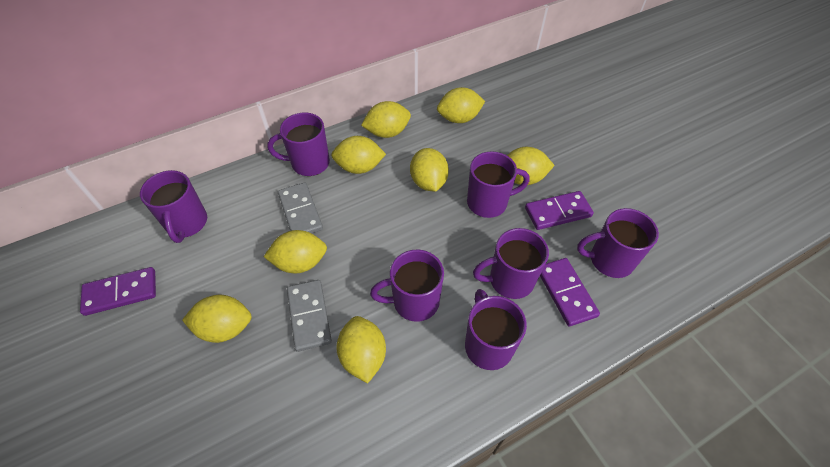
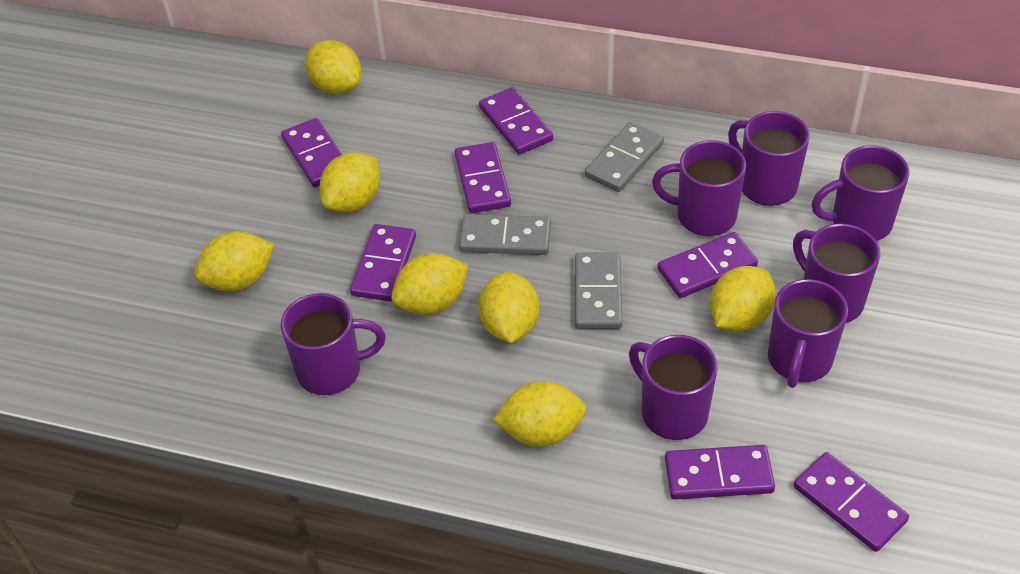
grey domino: 2 -> 3
purple domino: 3 -> 7
yellow lemon: 8 -> 7

